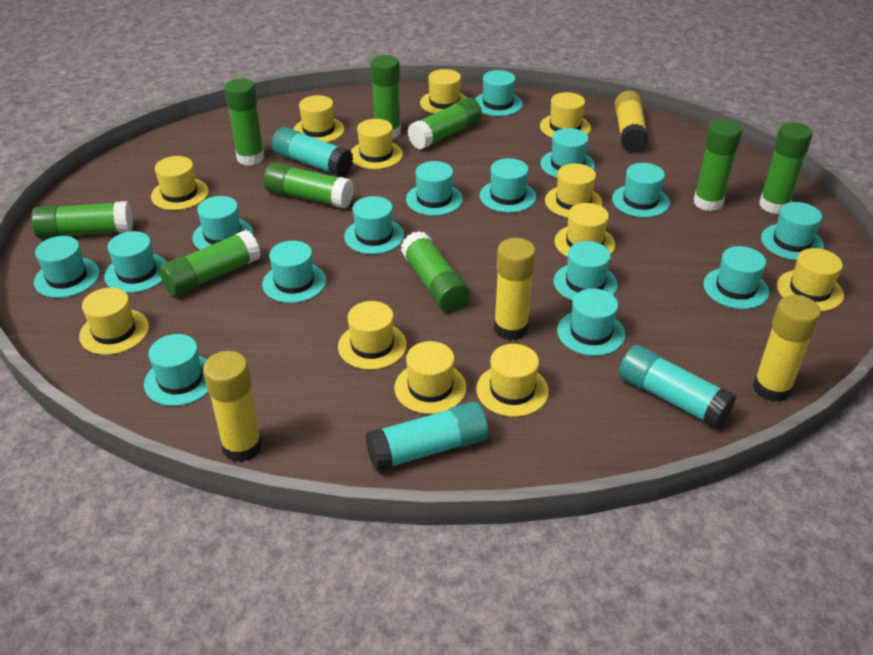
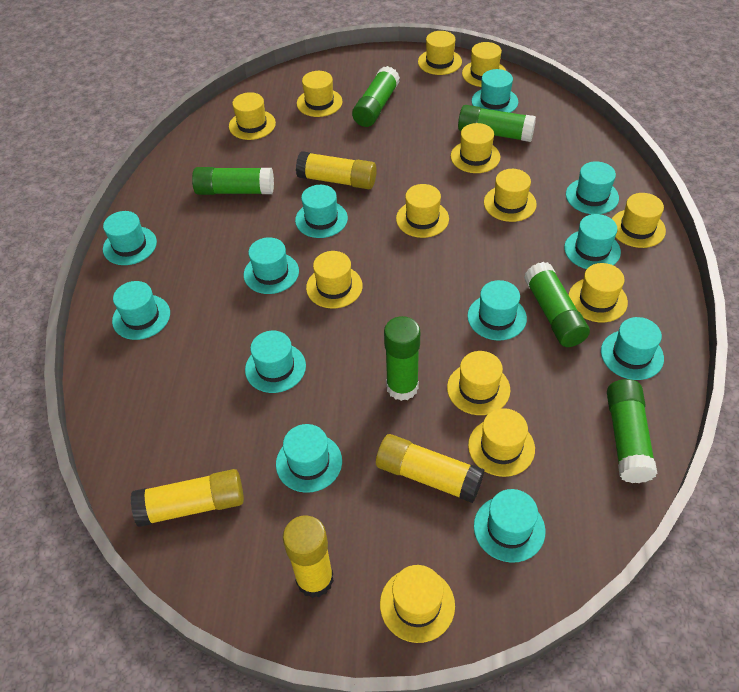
green glue stick: 9 -> 6
turquoise glue stick: 3 -> 0
turquoise hat: 15 -> 12
yellow hat: 12 -> 13

